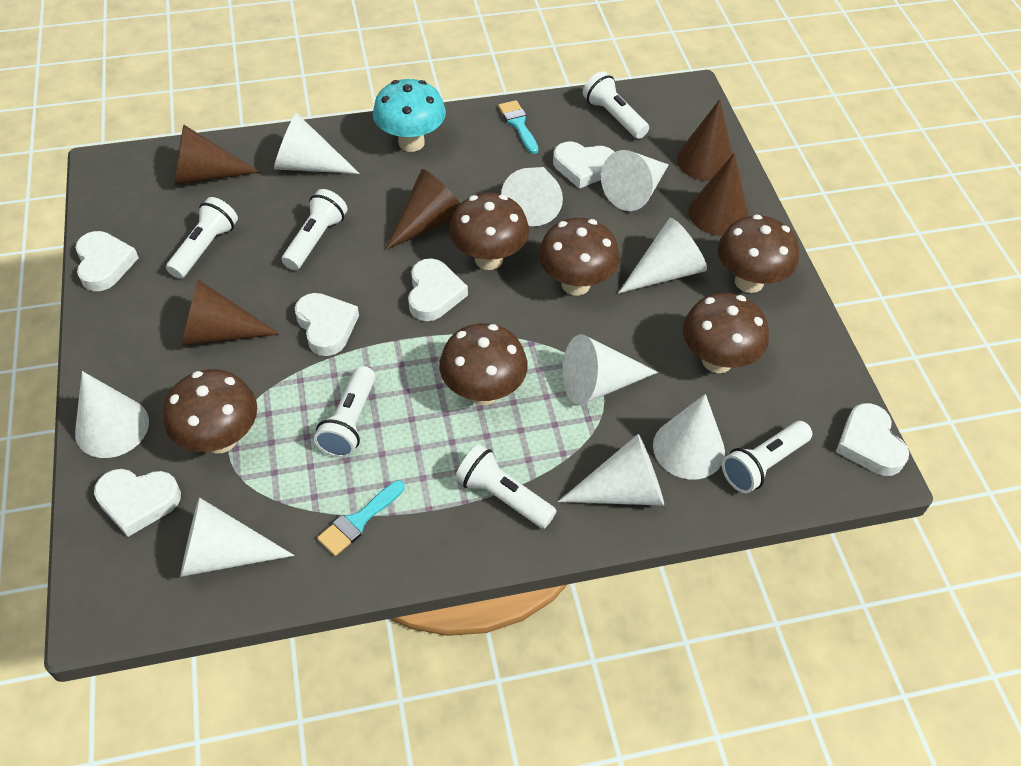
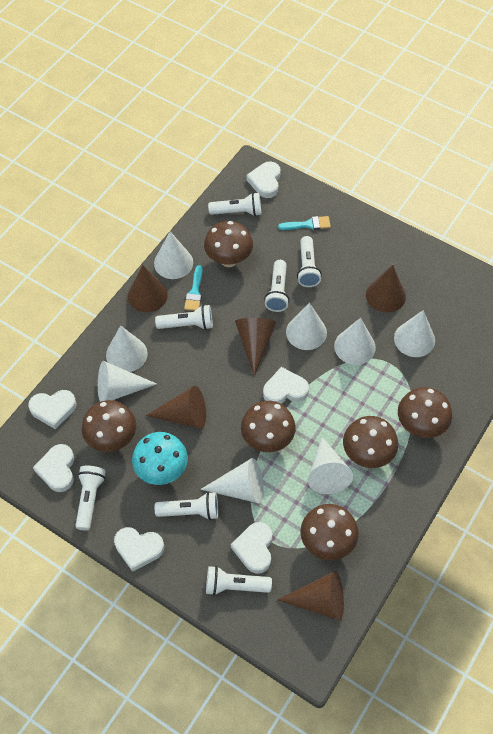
white cone: 9 -> 8
white flashlight: 6 -> 7

